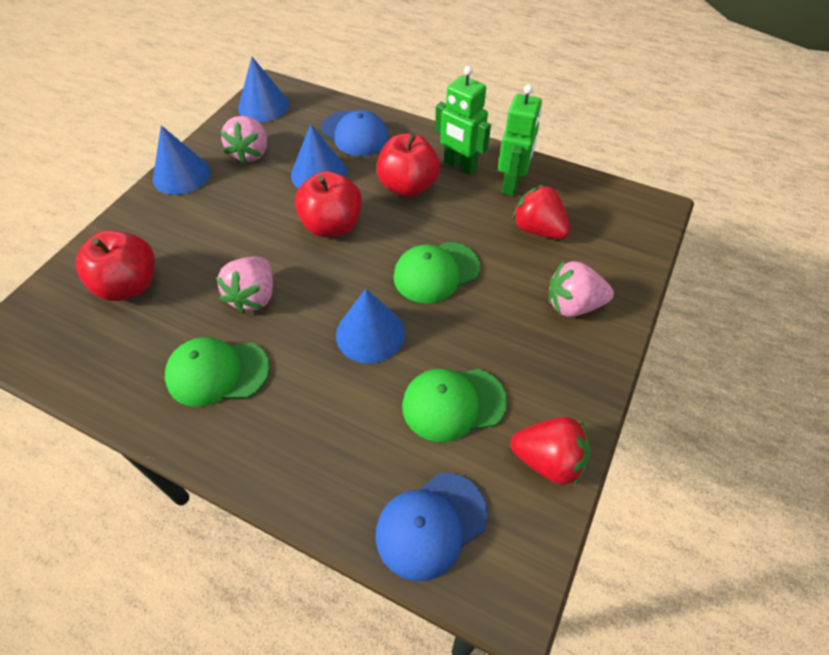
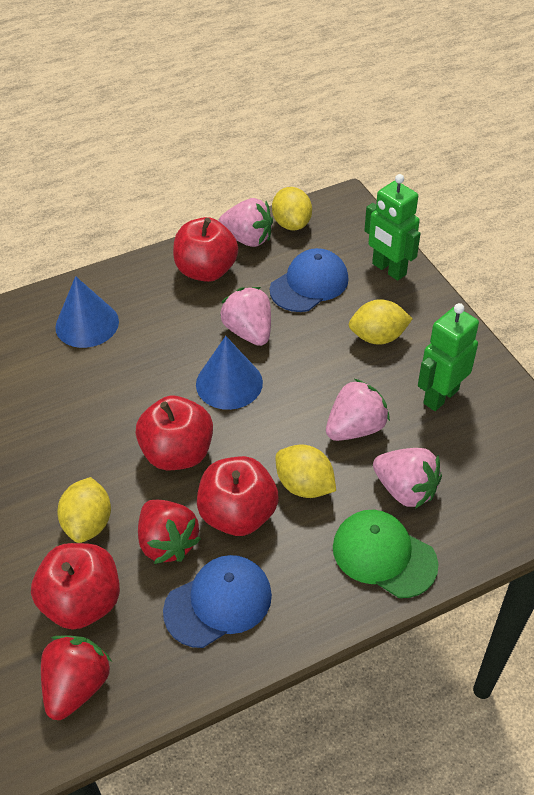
blue cone: 4 -> 2
green cap: 3 -> 1
pink strawberry: 3 -> 4
red apple: 3 -> 4
yellow lemon: 0 -> 4

